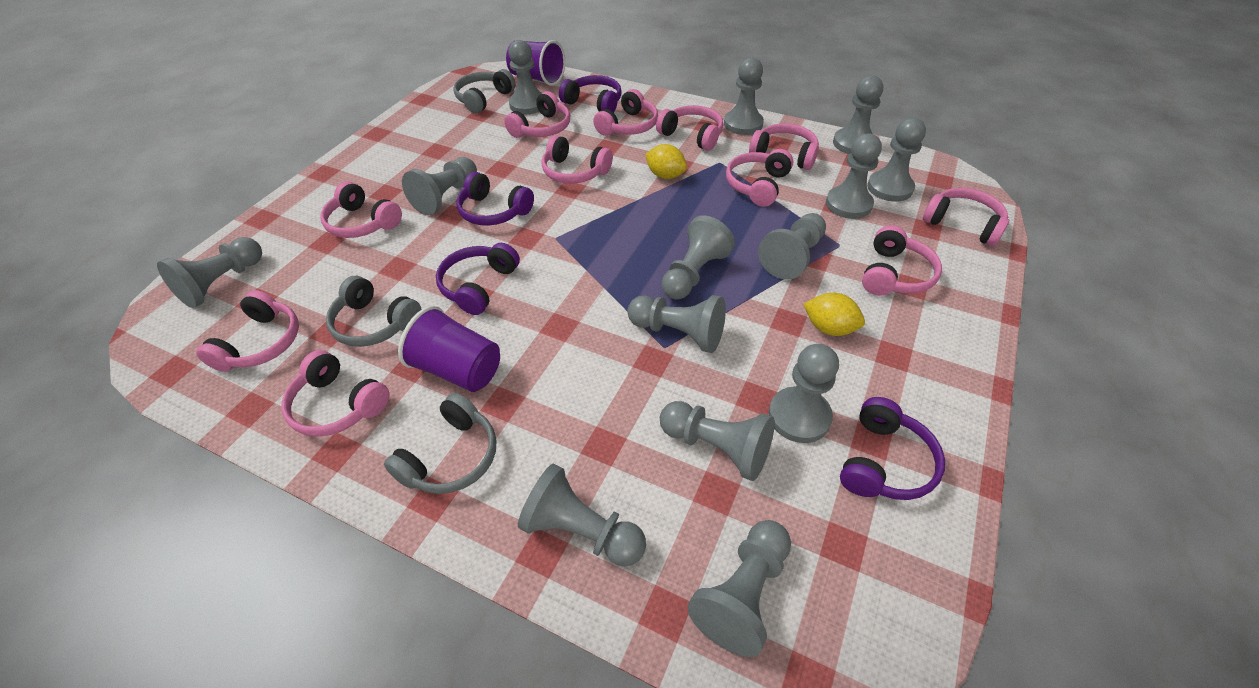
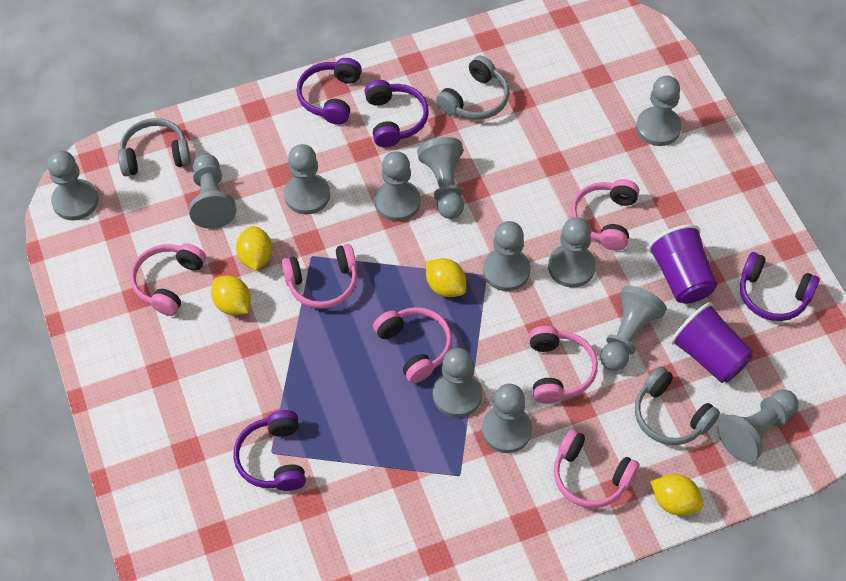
grey pawn: 14 -> 12
pink headphones: 11 -> 6
yellow lemon: 2 -> 4

